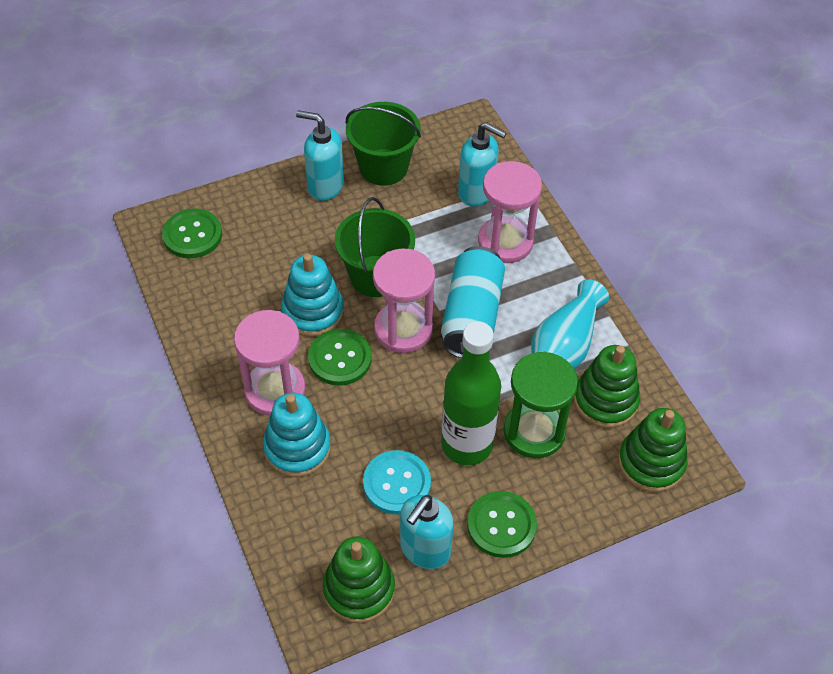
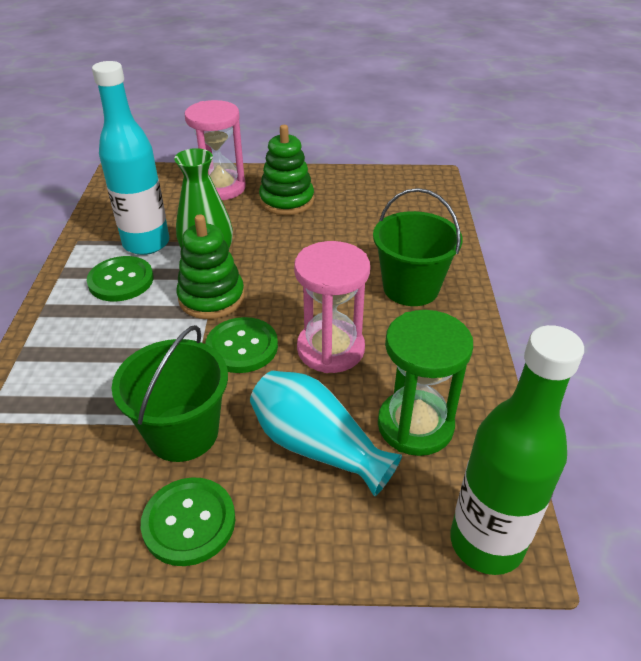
green stacking toy: 3 -> 2
green vase: 0 -> 1
pink hourglass: 3 -> 2
turquoise bottle: 0 -> 1
turquoise button: 1 -> 0
turquoise can: 1 -> 0
turquoise soap dispenser: 3 -> 0
turquoise stacking toy: 2 -> 0

